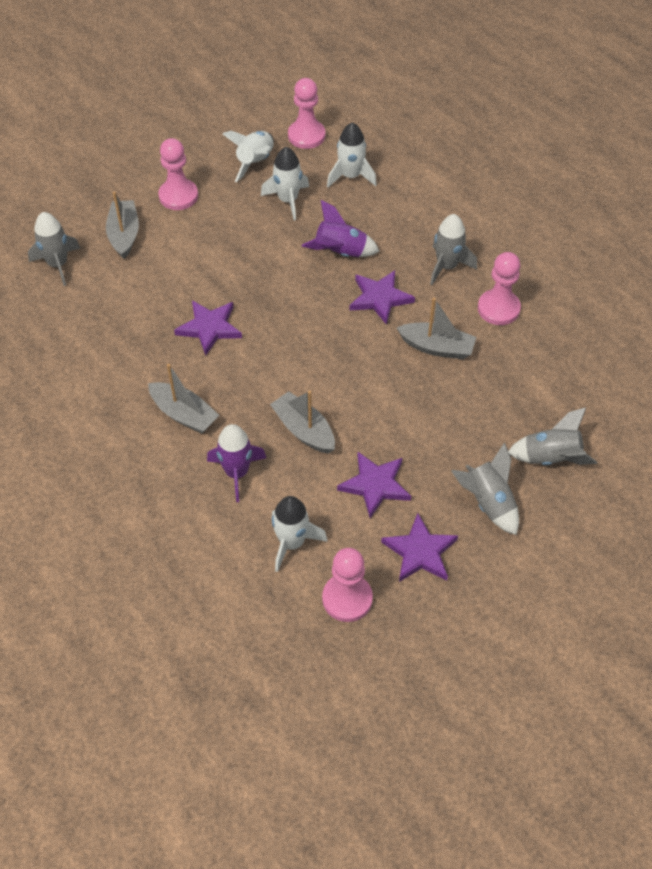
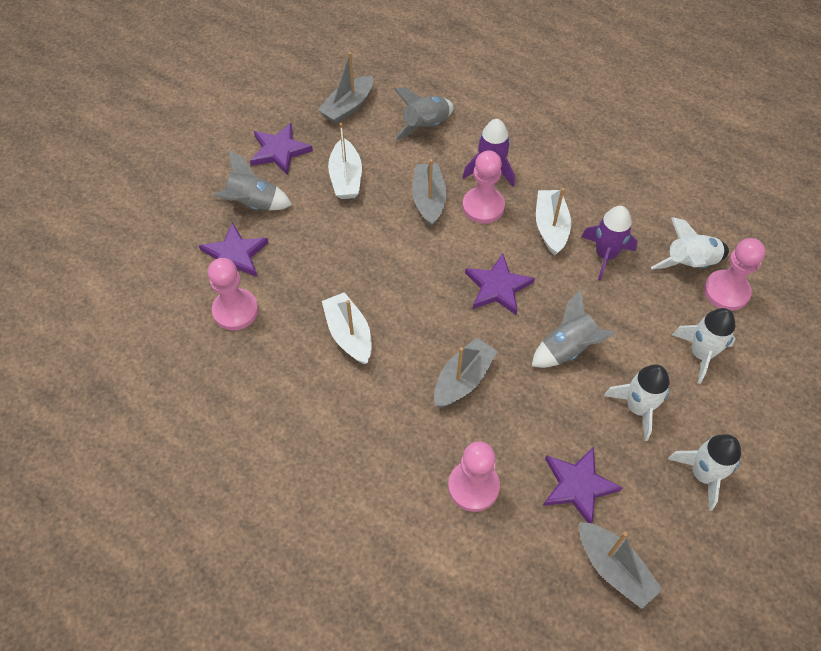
grey rocket: 4 -> 3
white boat: 0 -> 3

